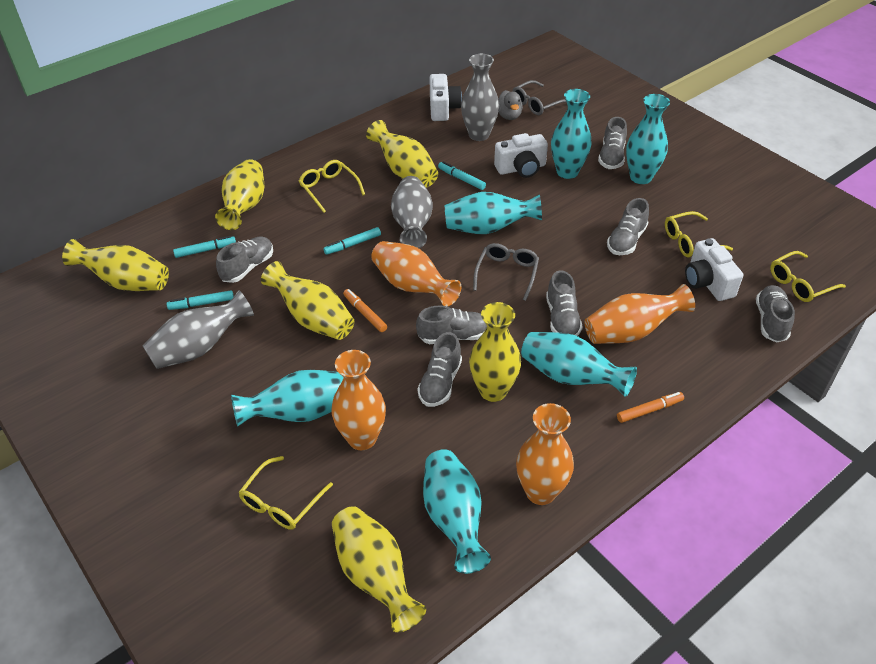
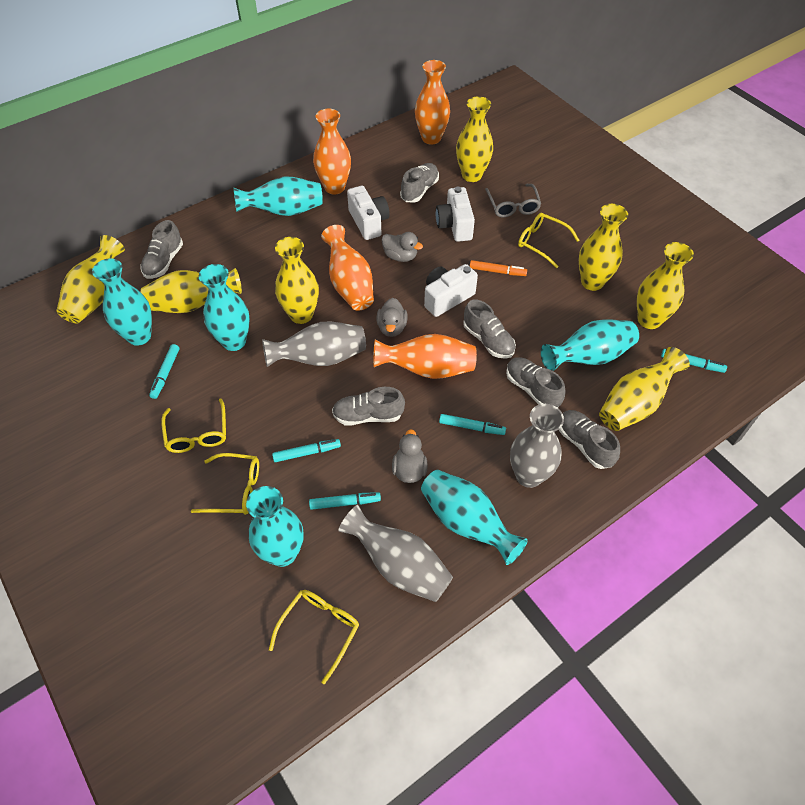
grey duck: 1 -> 3
grey glasses: 2 -> 1
grey shoe: 7 -> 6
orange marker: 2 -> 1
turquoise marker: 4 -> 5
yellow vase: 6 -> 7

